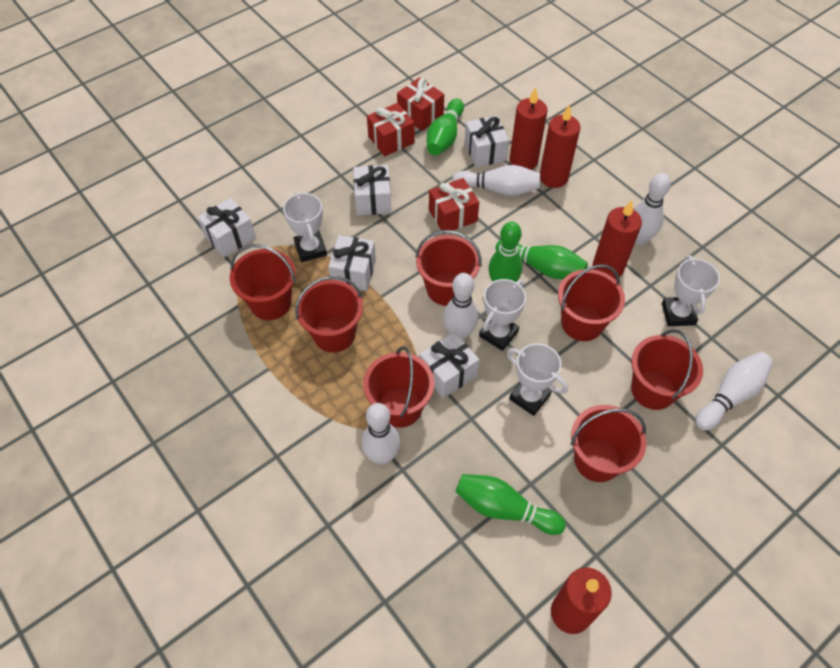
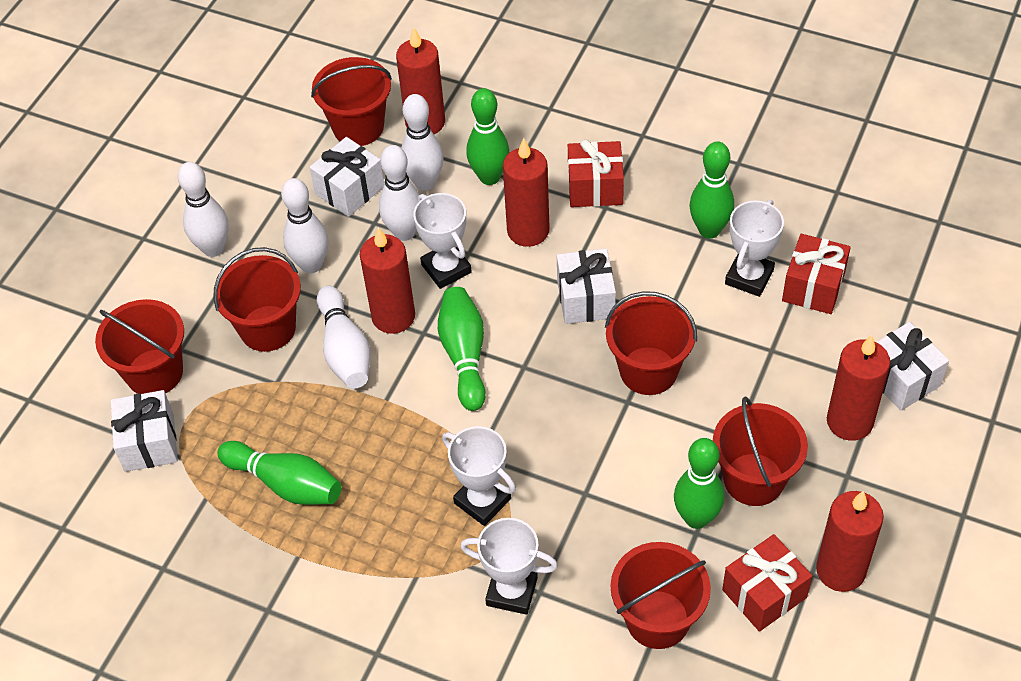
green bowling pin: 4 -> 5
red bucket: 7 -> 6
red candle: 4 -> 5
white gift: 5 -> 4

